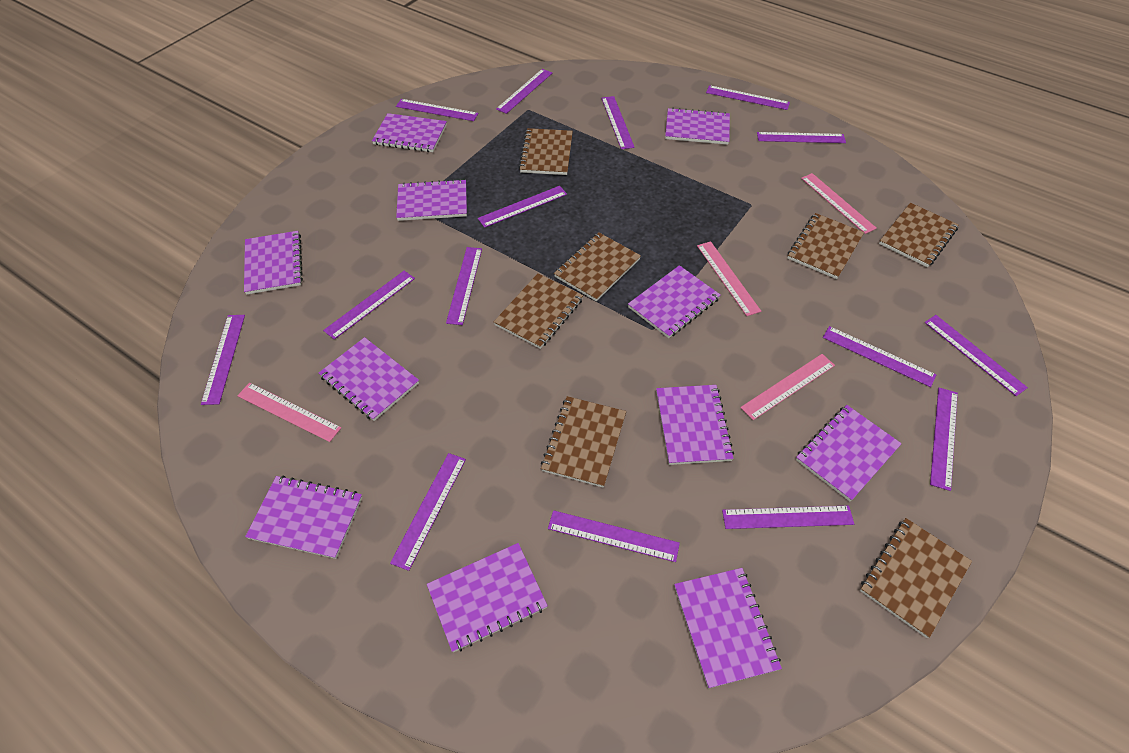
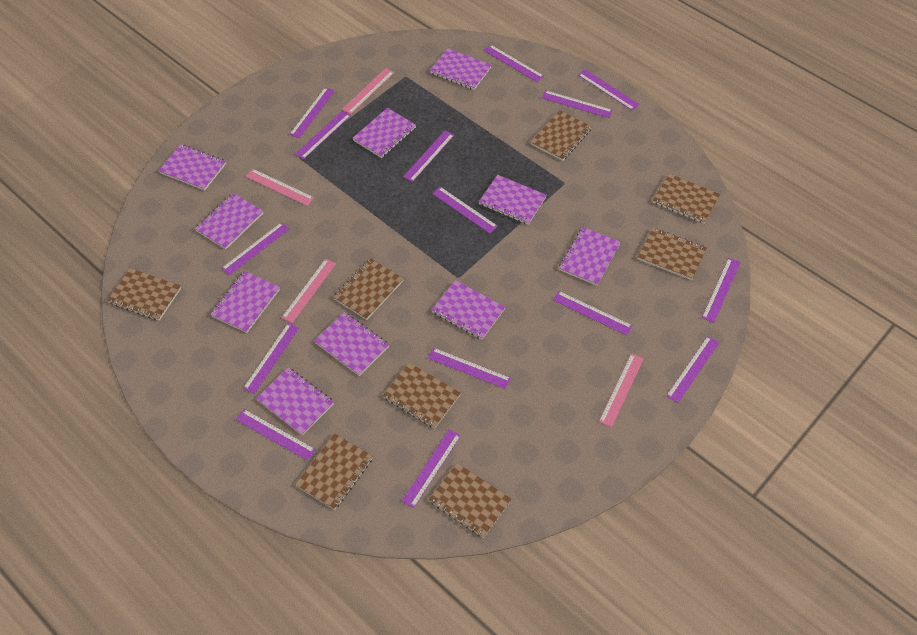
brown notebook: 7 -> 8
purple notebook: 11 -> 10

